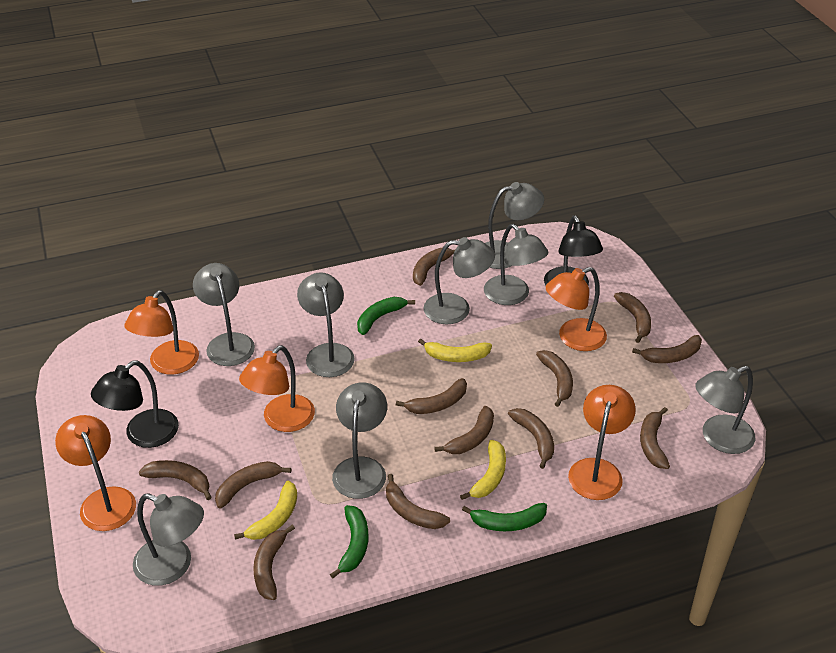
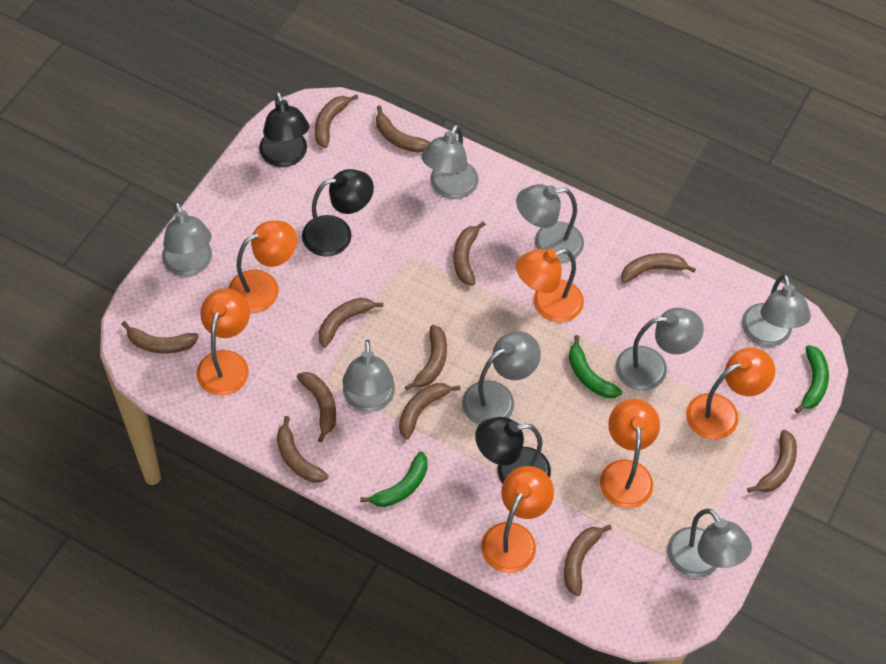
black lamp: 2 -> 3
orange lamp: 5 -> 6
yellow banana: 3 -> 0

